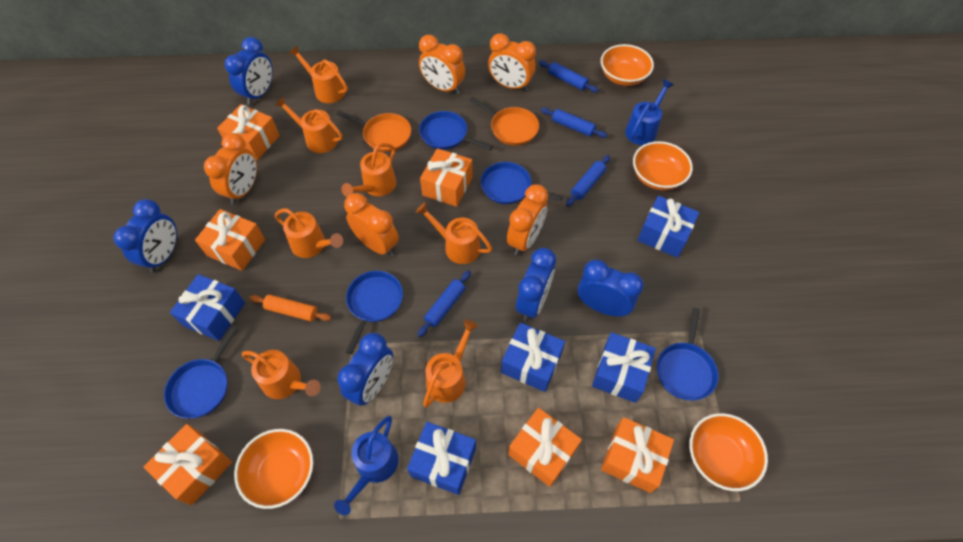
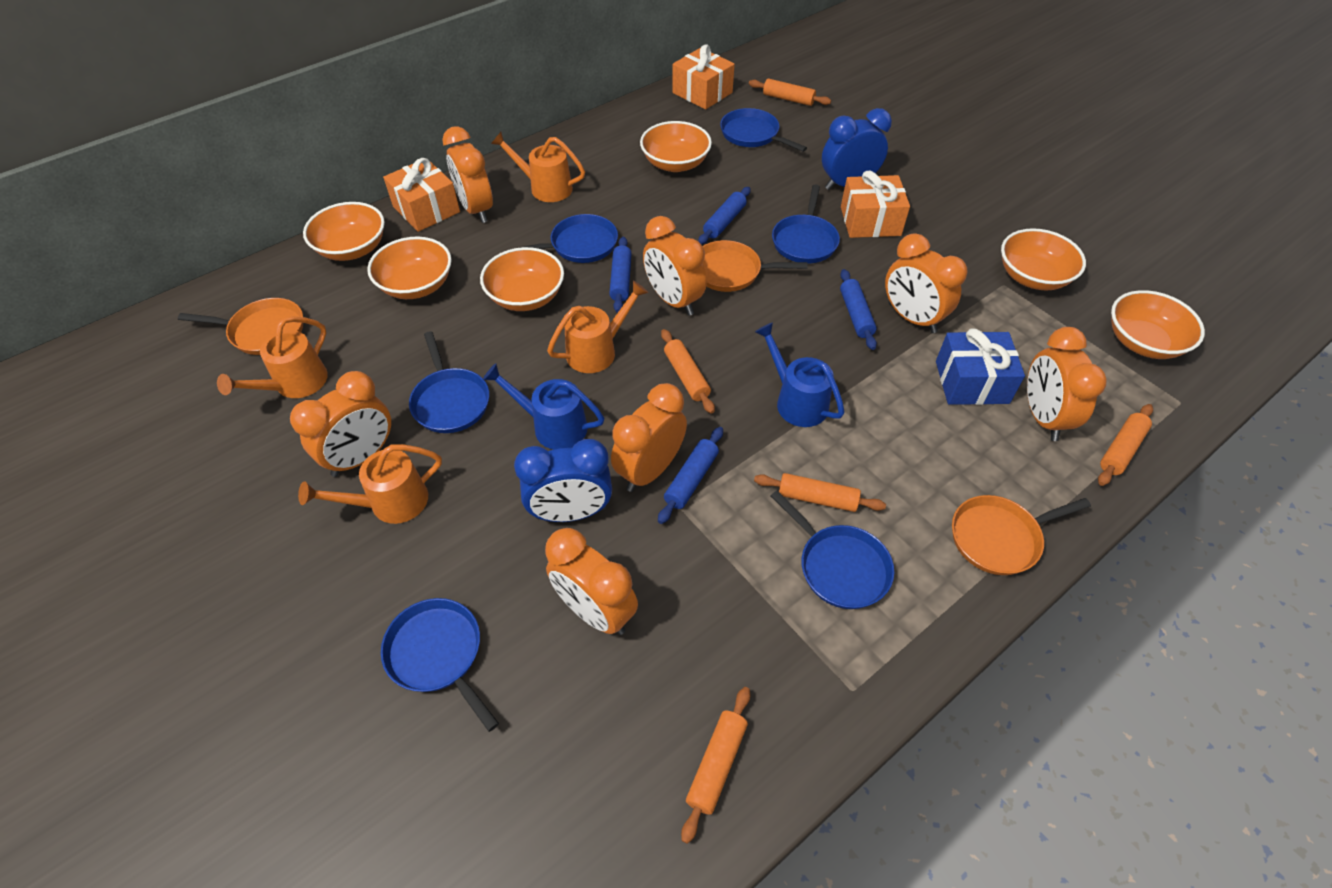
blue clock: 5 -> 2
blue gift: 5 -> 1
blue pan: 5 -> 6
orange bowl: 4 -> 6
orange clock: 5 -> 7
orange gift: 6 -> 3
orange pan: 2 -> 3
orange rolling pin: 1 -> 5
orange watering can: 7 -> 4

